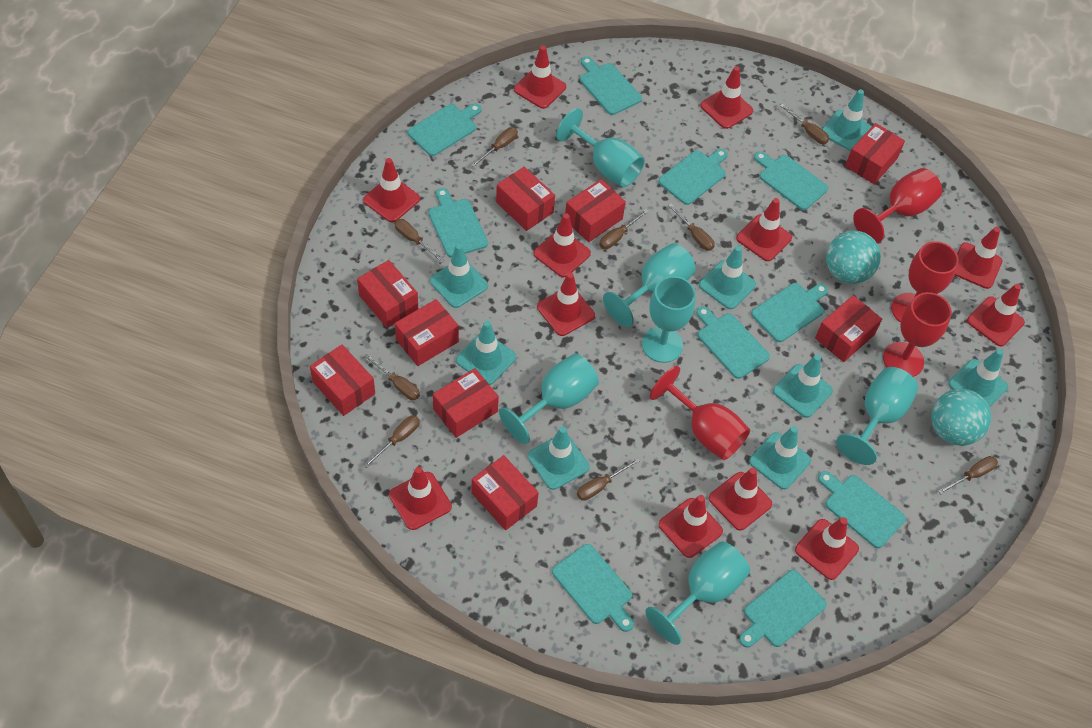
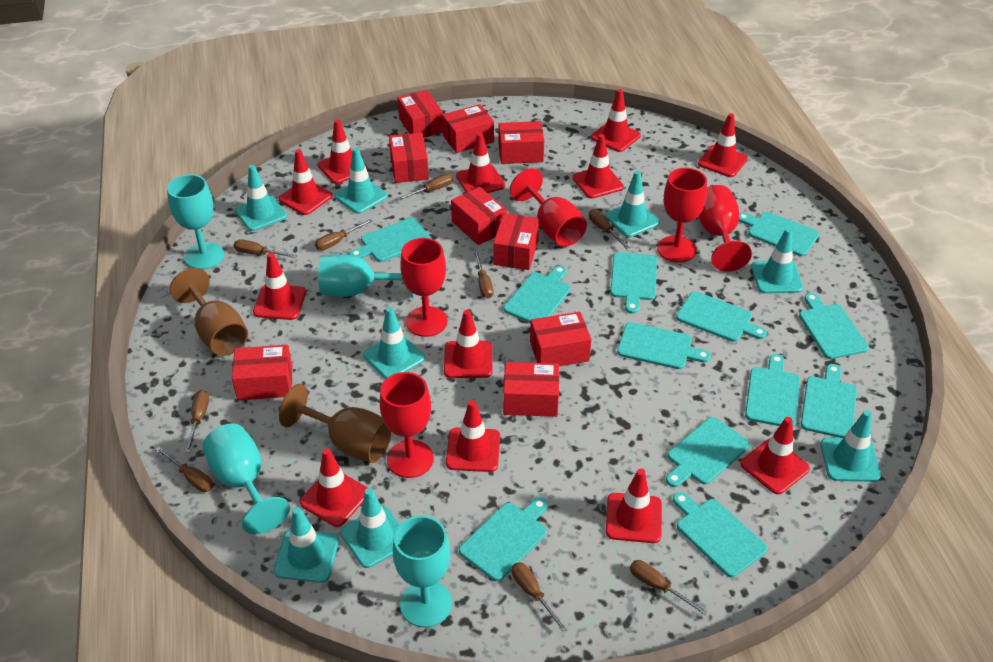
brown goblet: 0 -> 2
red goblet: 4 -> 5
turquoise ball: 2 -> 0
turquoise cutting board: 10 -> 12
turquoise goblet: 6 -> 4

